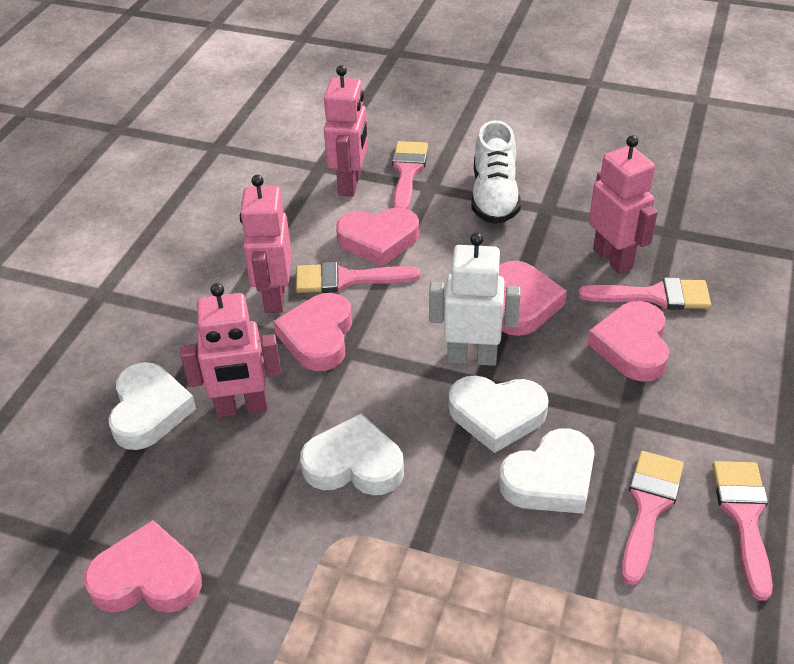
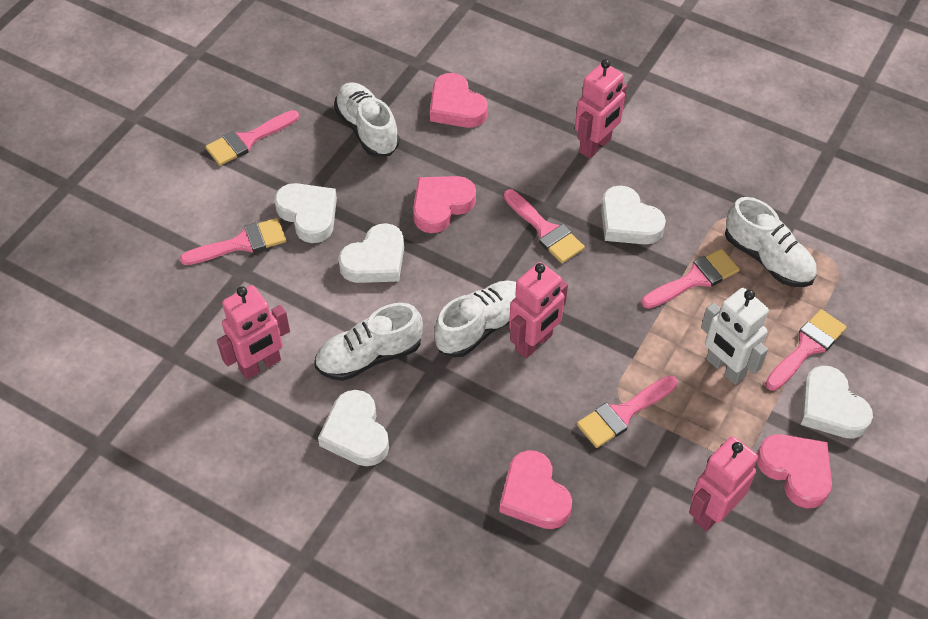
pink brush: 5 -> 6
pink heart: 5 -> 4
white heart: 4 -> 5
white shoe: 1 -> 4

